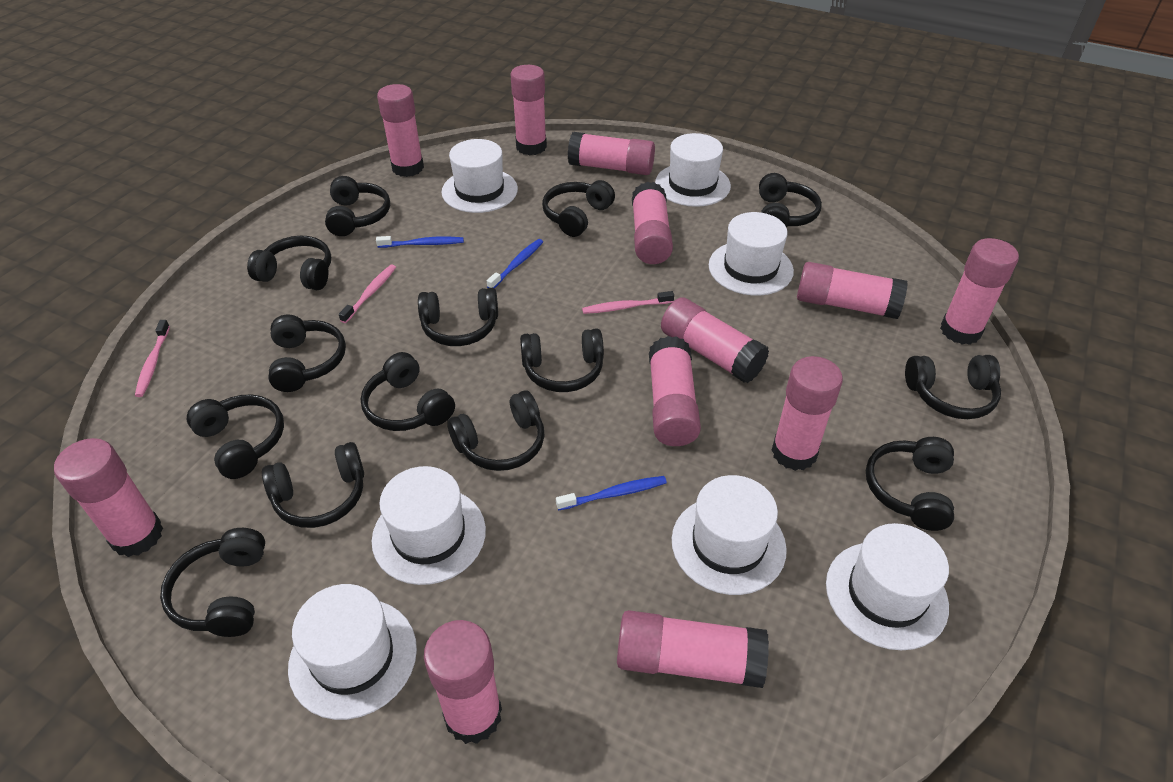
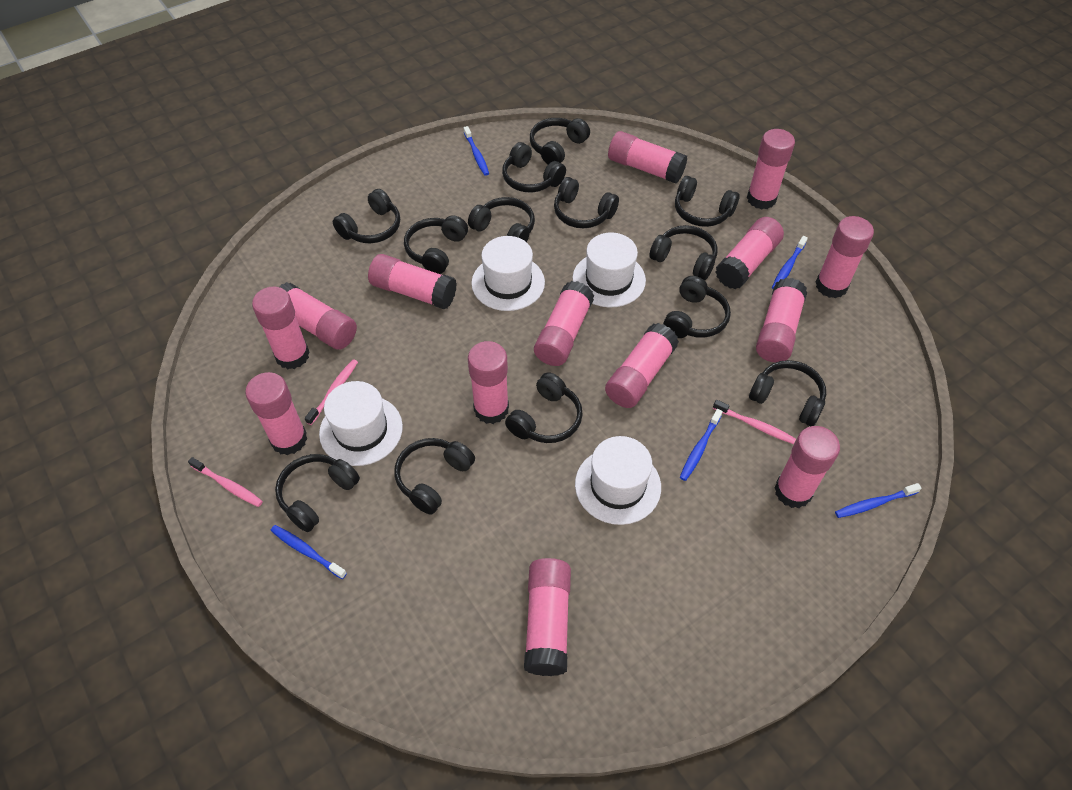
black headphones: 14 -> 13
blue toothbrush: 3 -> 5
pink glue stick: 12 -> 14
white hat: 7 -> 4

